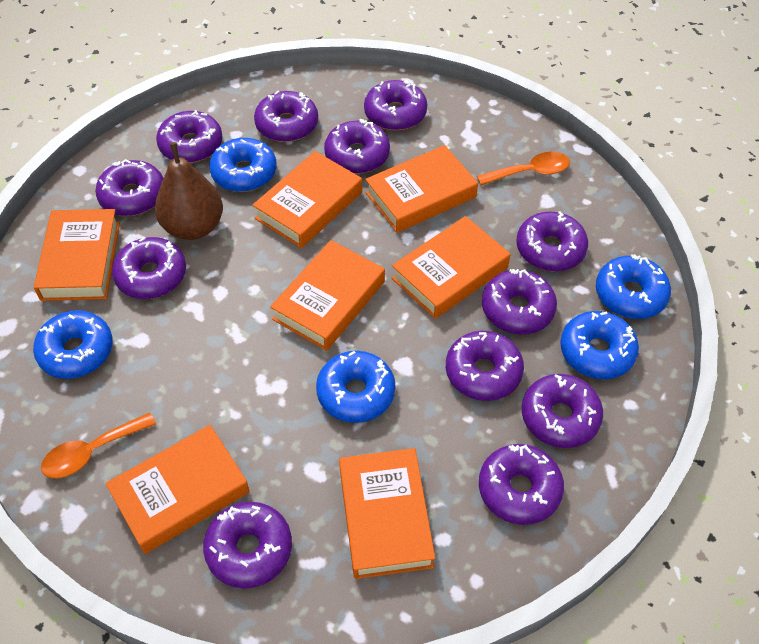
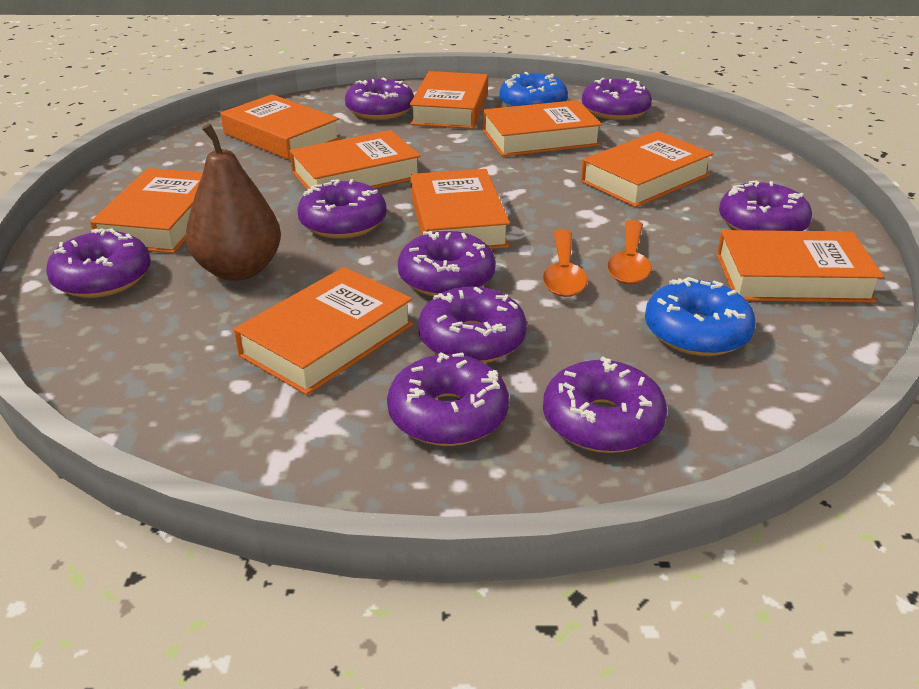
blue donut: 5 -> 2
orange book: 7 -> 9
purple donut: 12 -> 9

